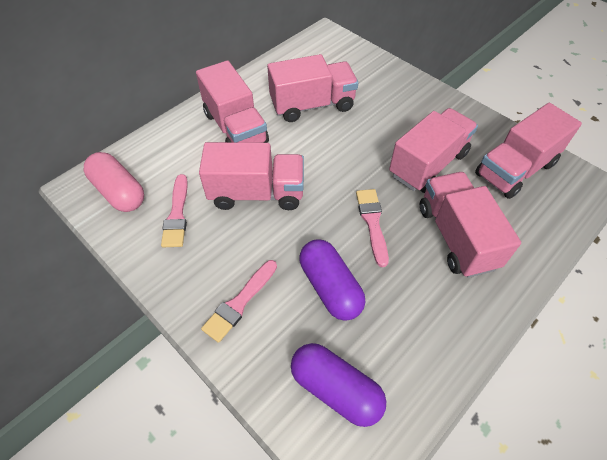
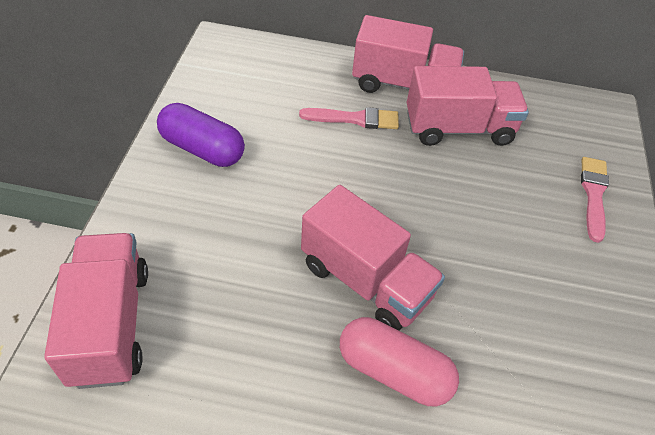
pink brush: 3 -> 2
pink truck: 6 -> 4
purple capsule: 2 -> 1

